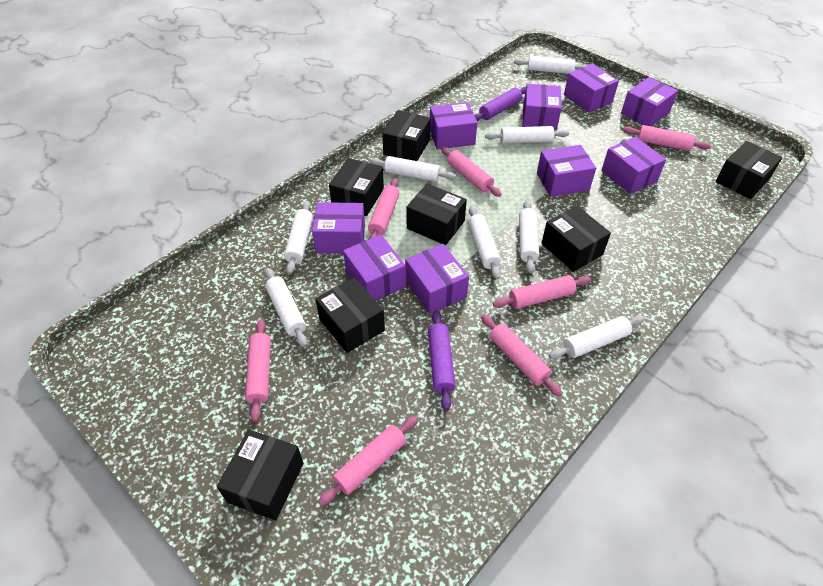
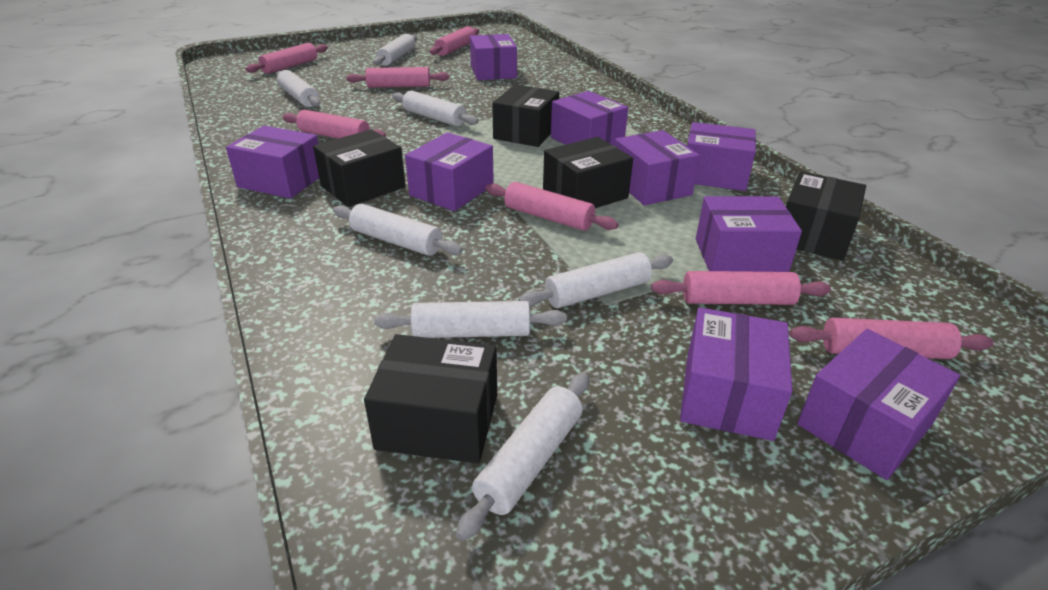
black box: 7 -> 5
purple rolling pin: 2 -> 0
white rolling pin: 8 -> 7

